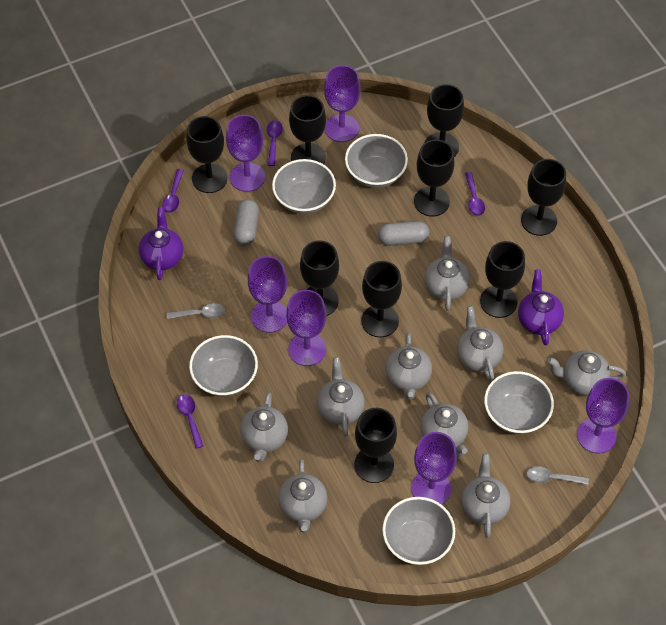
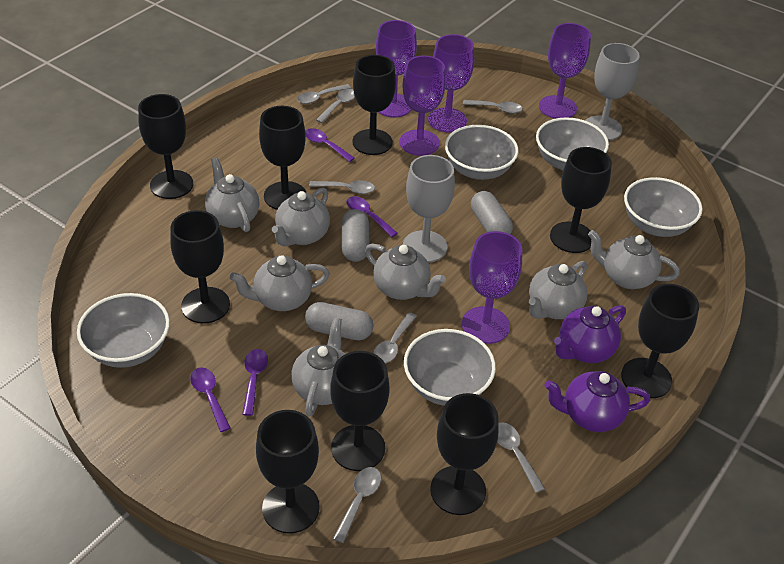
grey capsule: 2 -> 3
grey goblet: 0 -> 2
grey spoon: 2 -> 7
grey teapot: 9 -> 7
purple goblet: 6 -> 5

